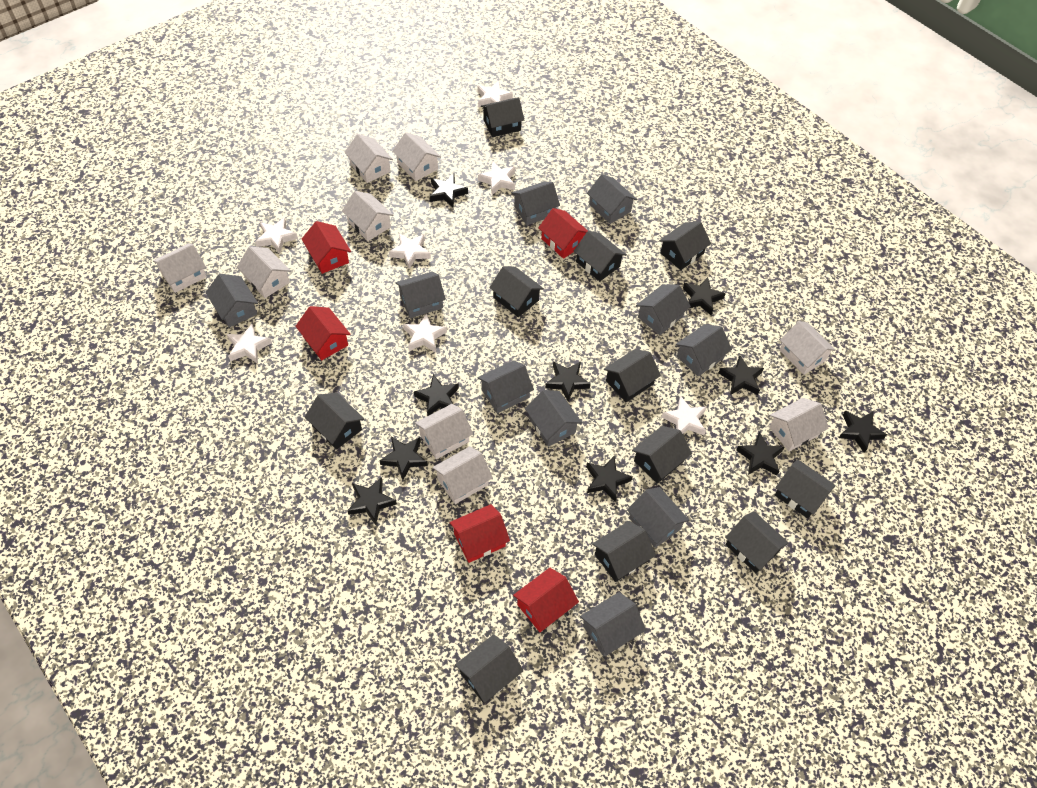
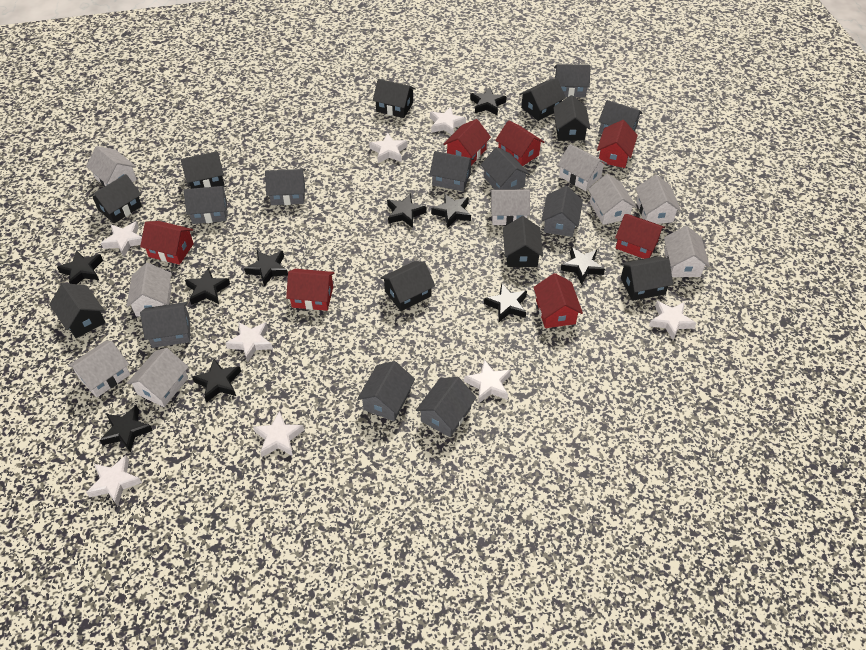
black house: 11 -> 9
red house: 5 -> 7
white star: 7 -> 8

